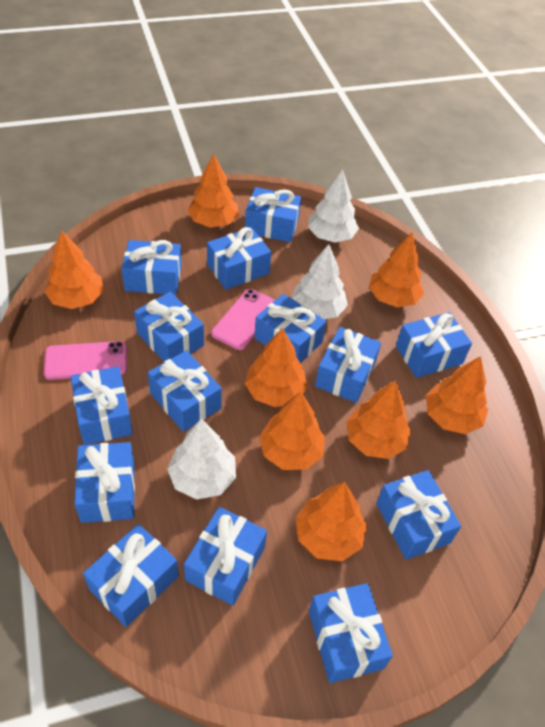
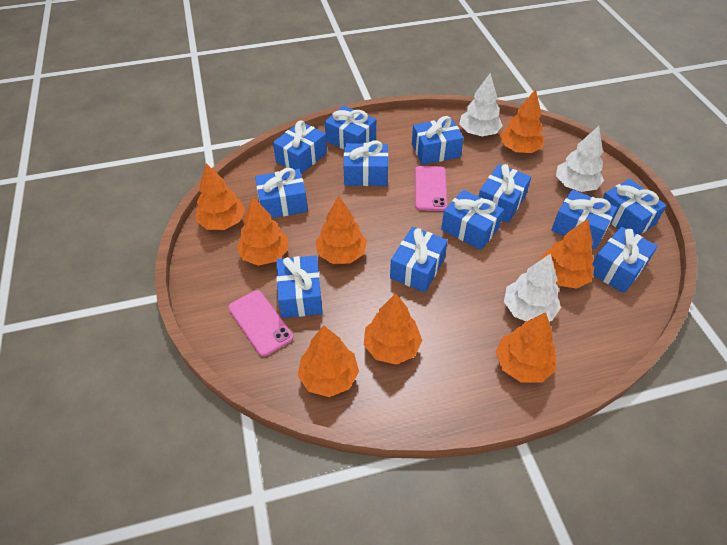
blue gift: 14 -> 12

